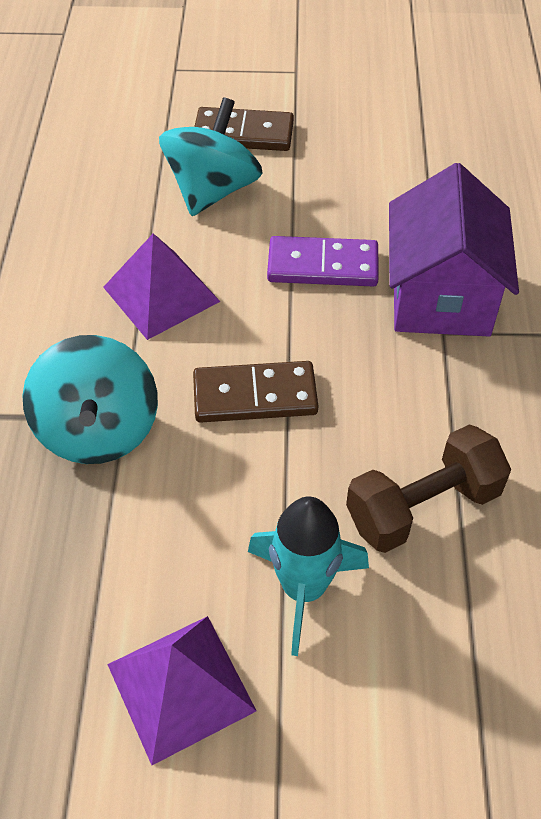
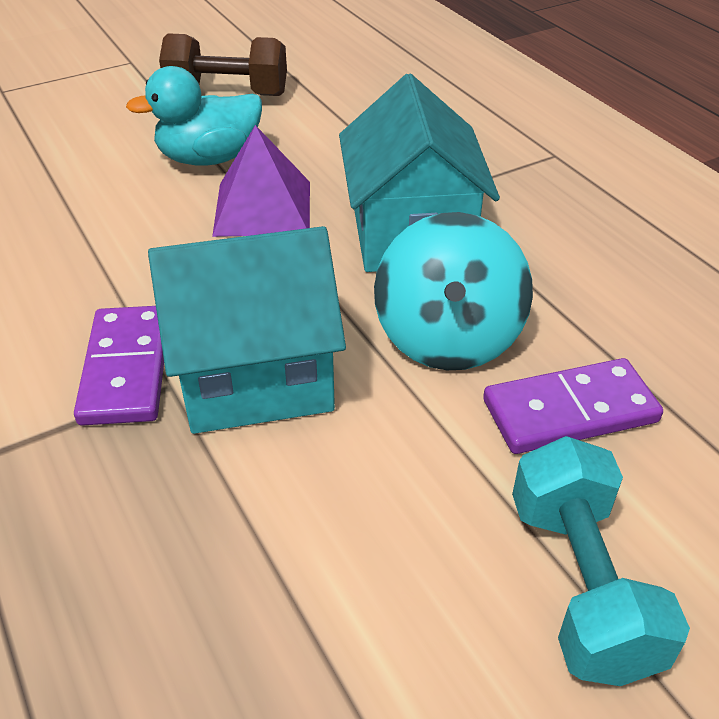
brown domino: 2 -> 0
purple domino: 1 -> 2
purple house: 1 -> 0
purple pyramid: 2 -> 1
turquoise duck: 0 -> 1
turquoise dumbbell: 0 -> 1
turquoise house: 0 -> 2
turquoise rocket: 1 -> 0
turquoise spinning top: 2 -> 1

